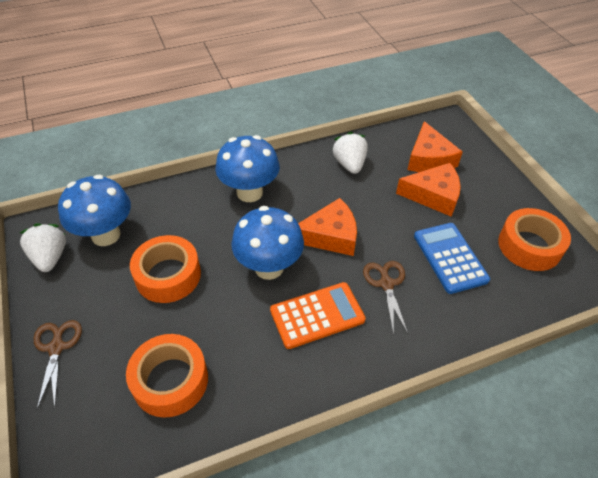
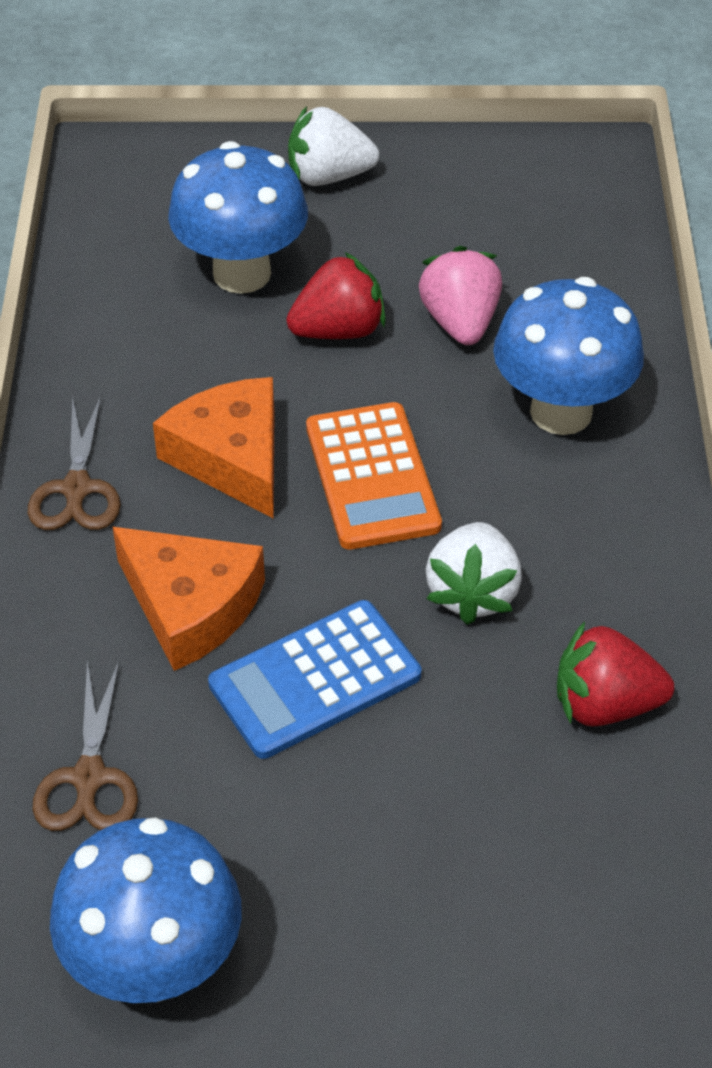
orange cheese: 3 -> 2
orange tape: 3 -> 0
pink strawberry: 0 -> 1
red strawberry: 0 -> 2

